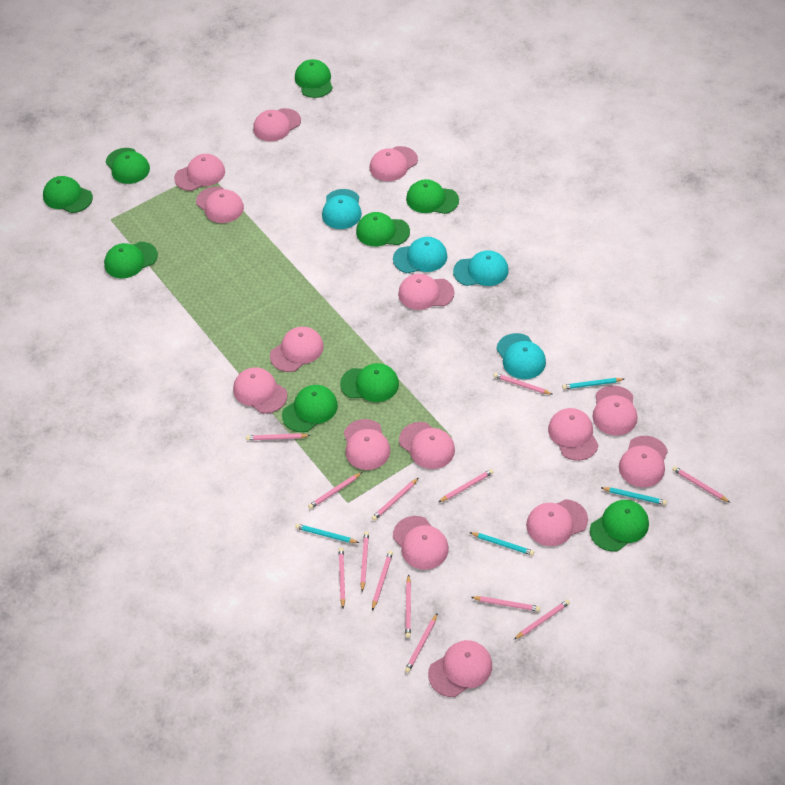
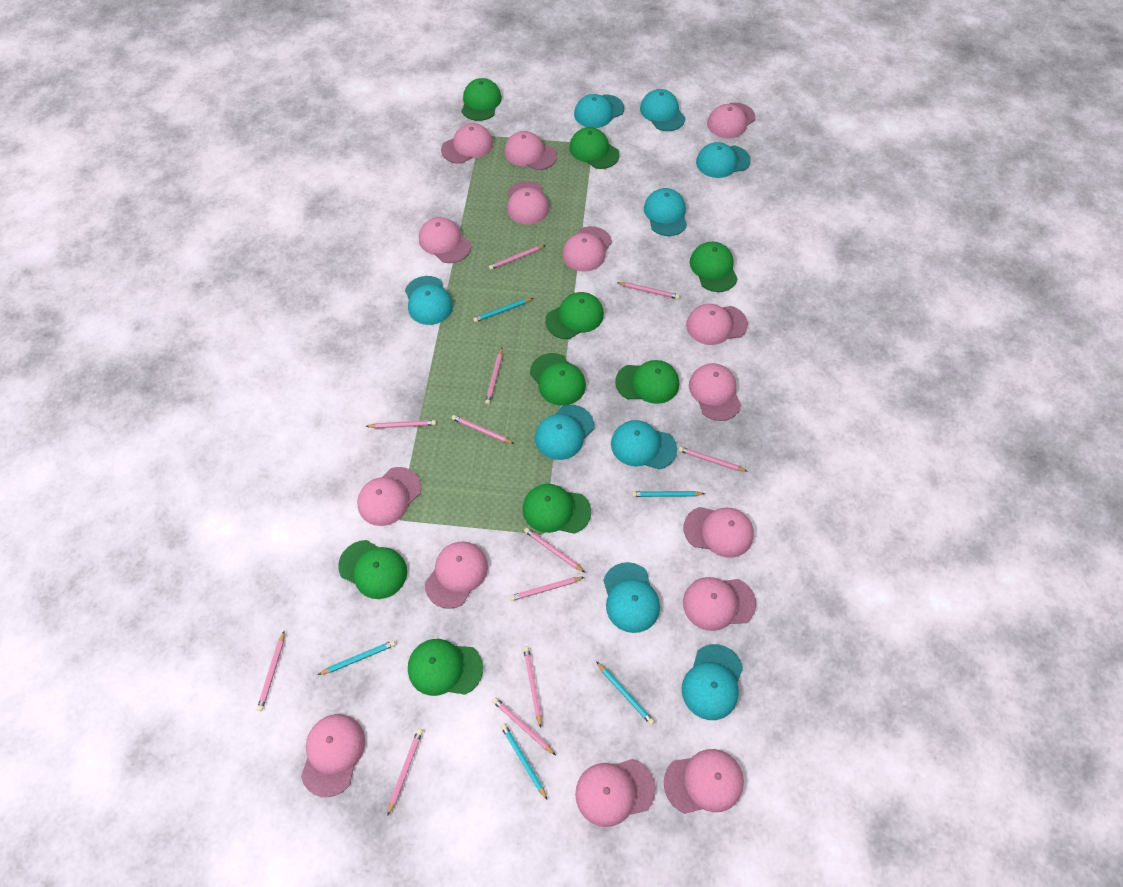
pink pencil: 13 -> 12
turquoise cap: 4 -> 9
turquoise pencil: 4 -> 5

